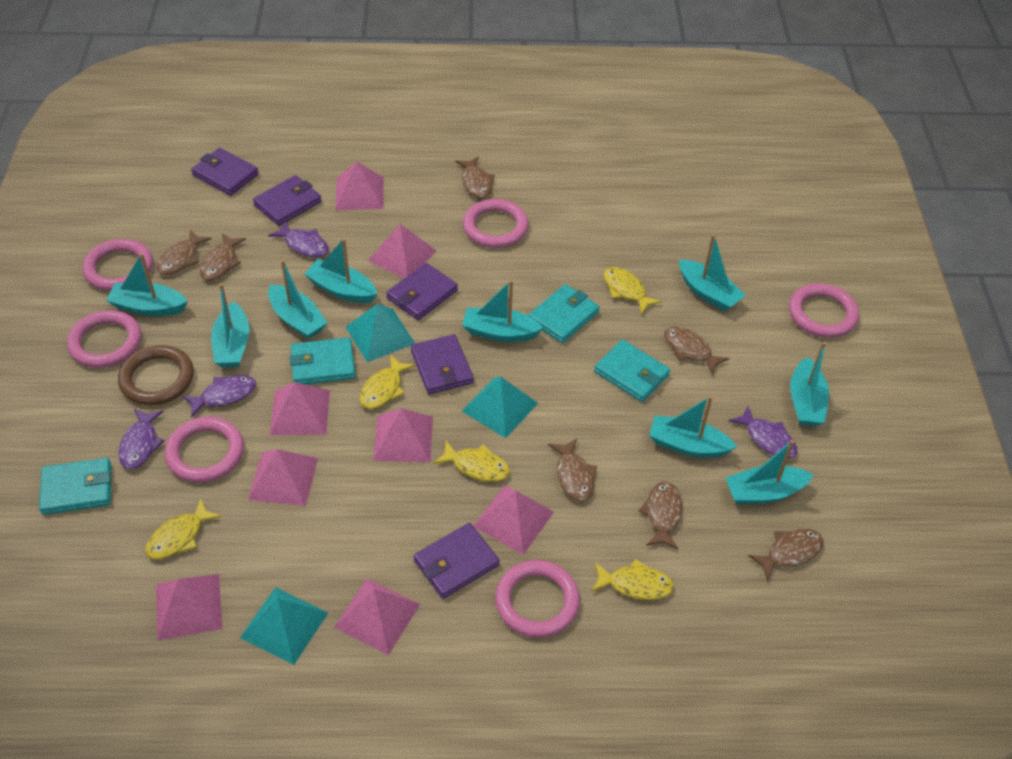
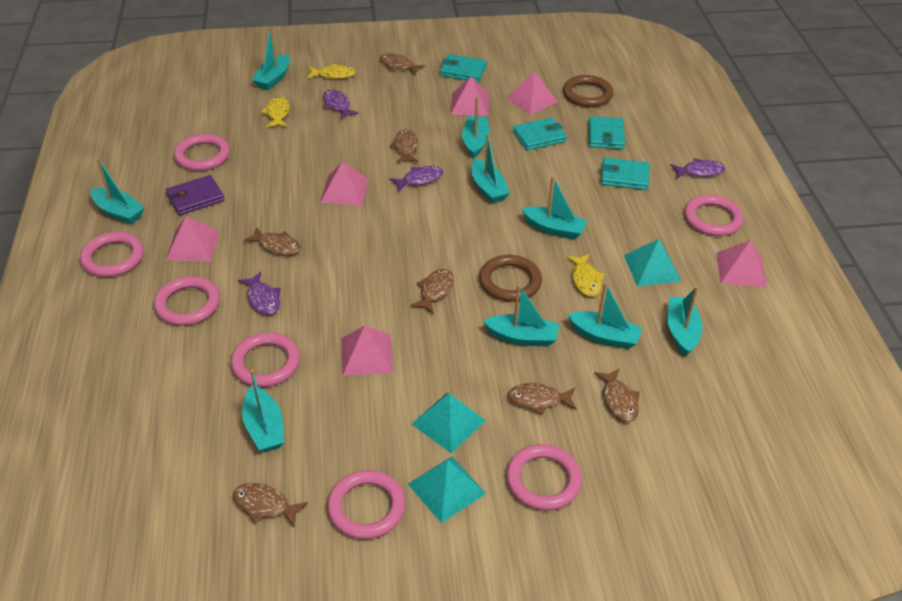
brown ring: 1 -> 2
pink pyramid: 8 -> 6
pink ring: 6 -> 7
purple wallet: 5 -> 1
yellow fish: 5 -> 3

